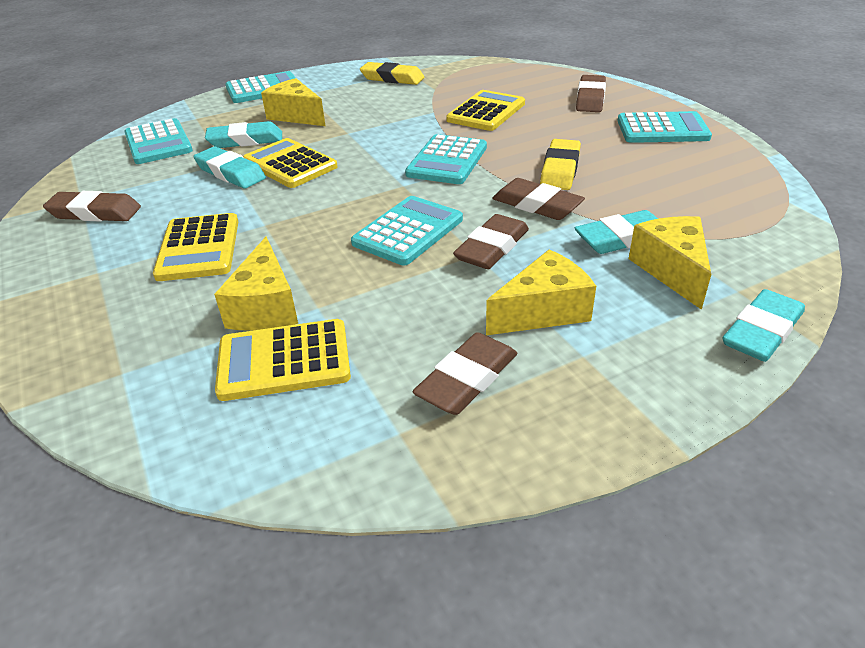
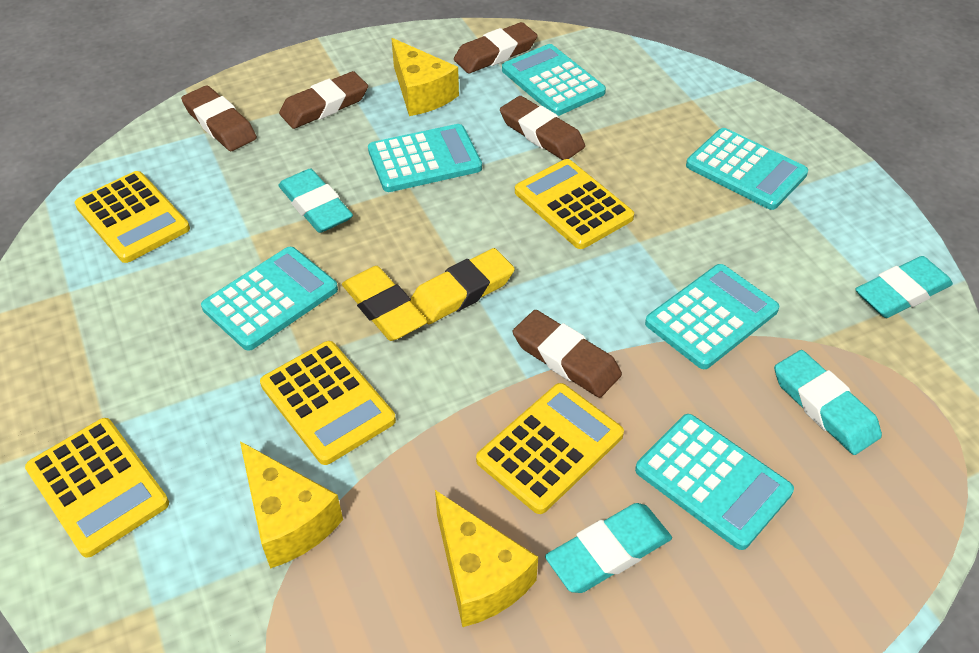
turquoise calculator: 5 -> 6
yellow calculator: 4 -> 5
yellow cheese: 4 -> 3

